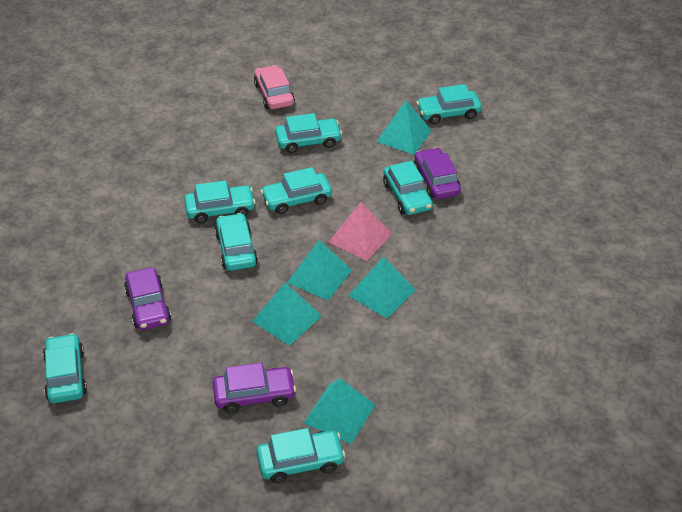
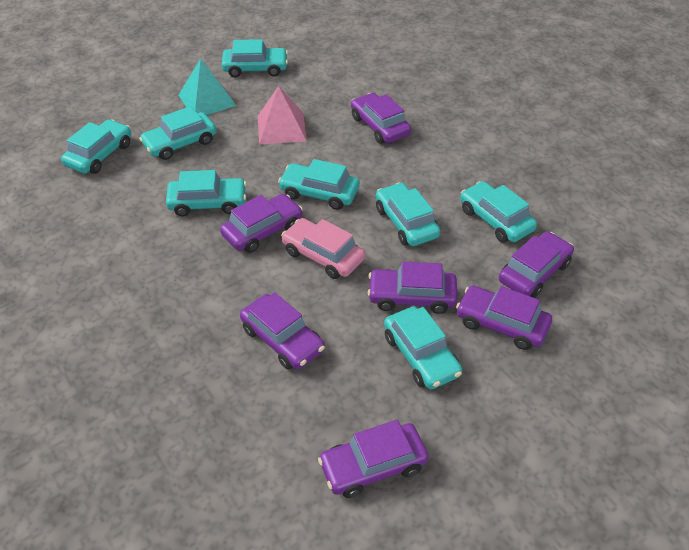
purple car: 3 -> 7
turquoise pyramid: 5 -> 1

